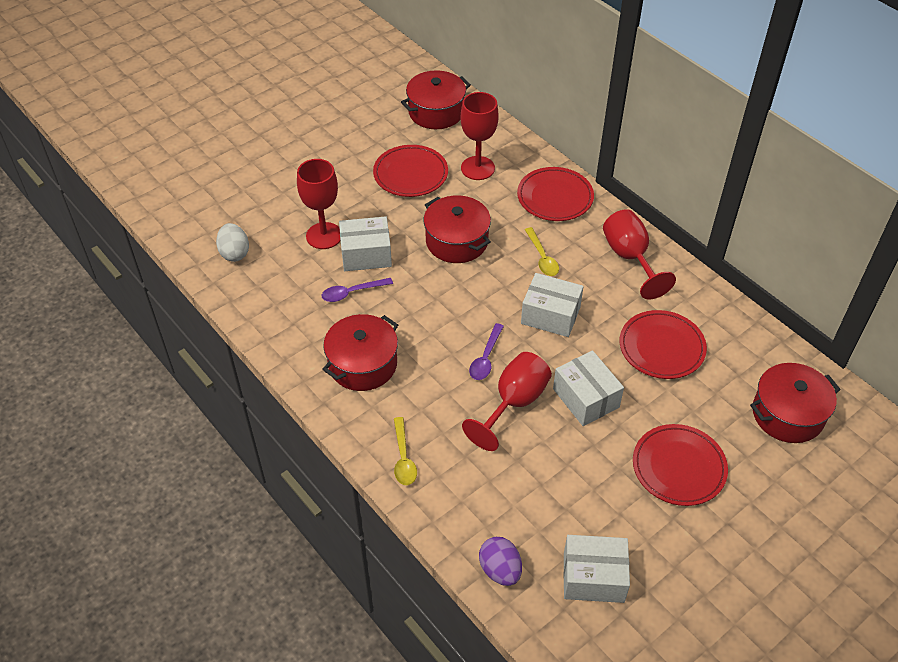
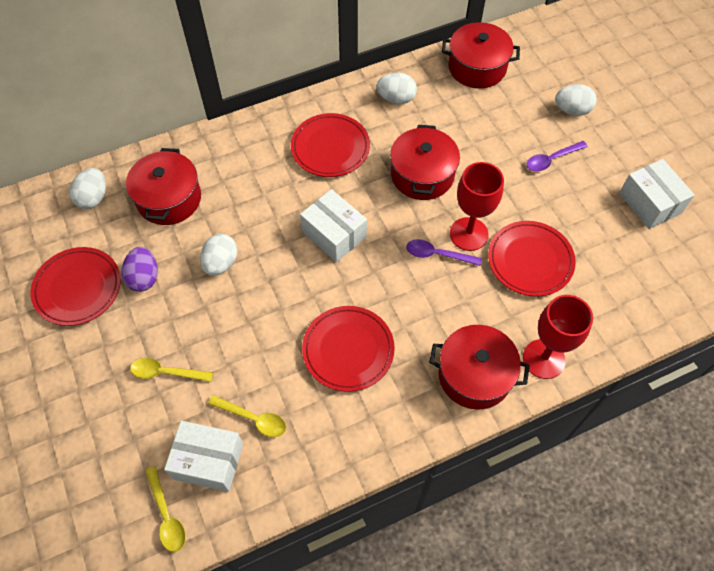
red goblet: 4 -> 2
white box: 4 -> 3
white egg: 1 -> 4
yellow spoon: 2 -> 3

